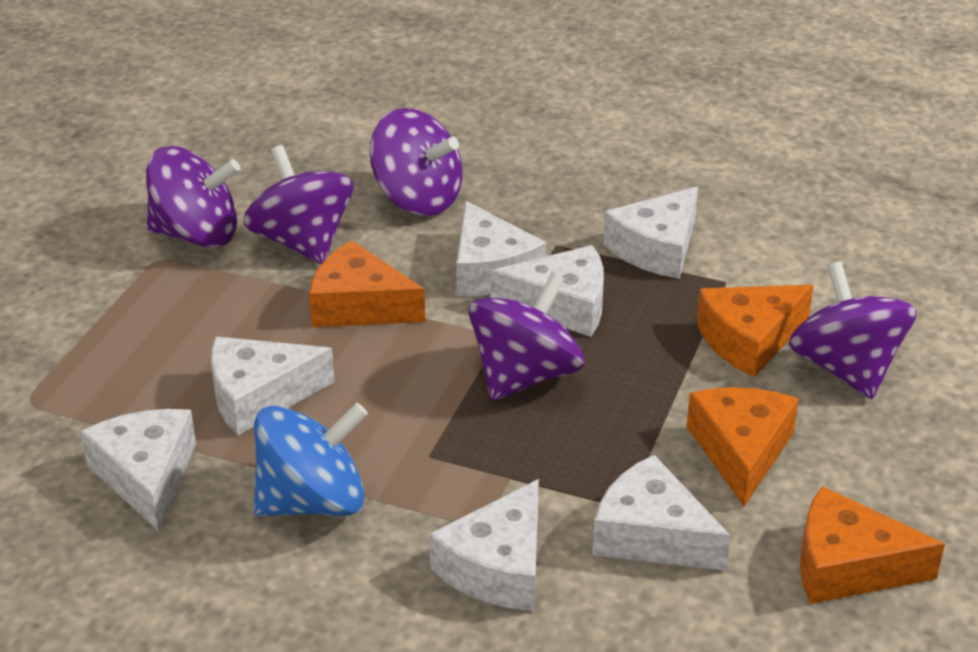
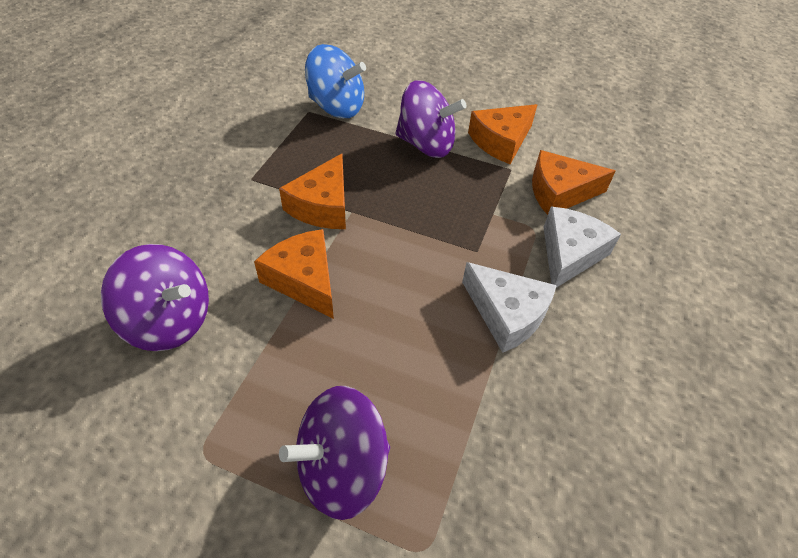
purple spinning top: 5 -> 3
white cheese: 7 -> 2

